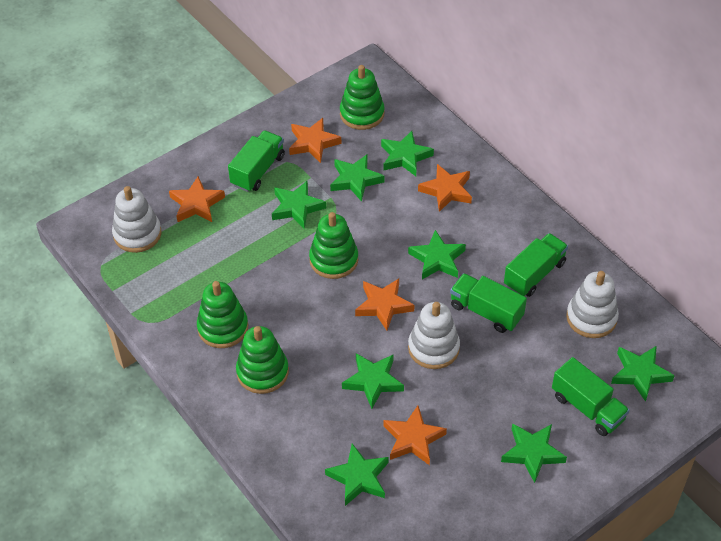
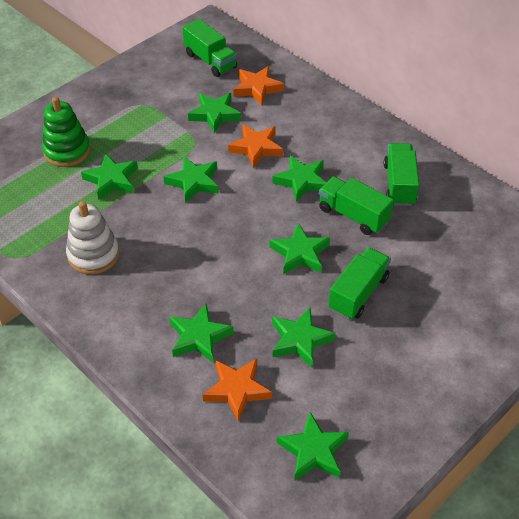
green stacking toy: 4 -> 1
orange star: 5 -> 3
white stacking toy: 3 -> 1

